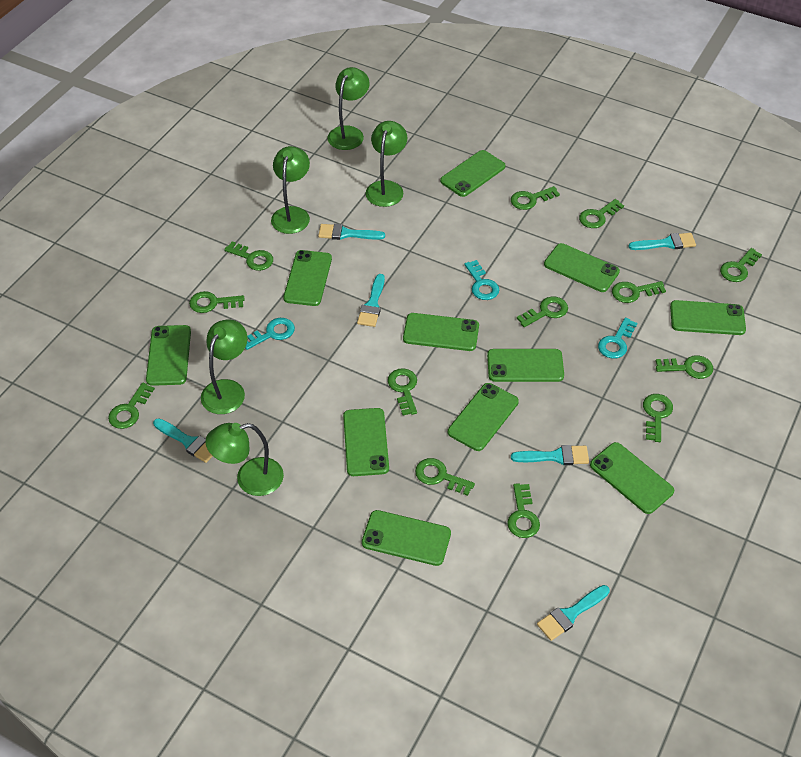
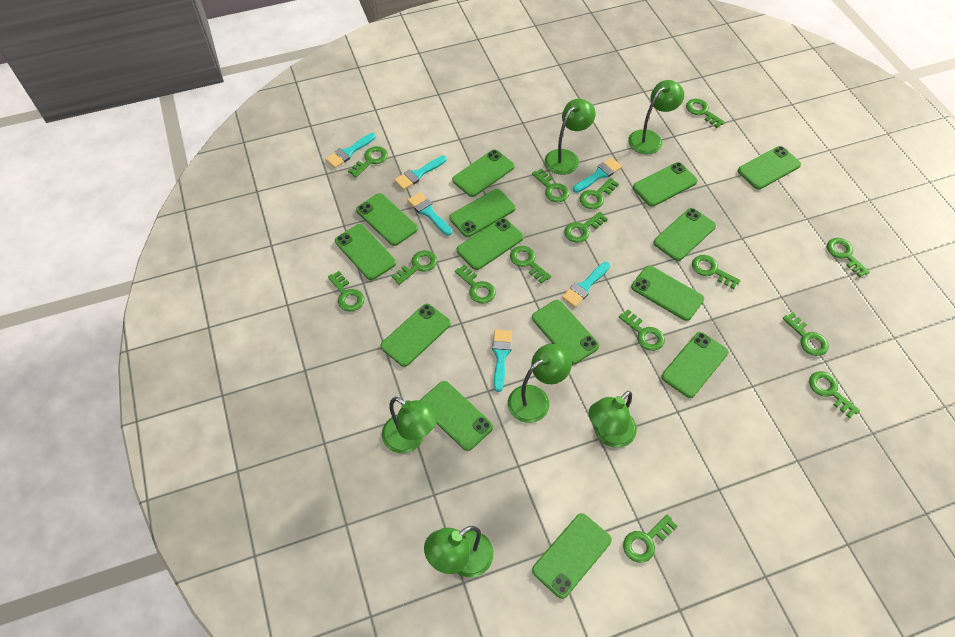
green key: 13 -> 15
green lamp: 5 -> 6
green phone: 11 -> 14
turquoise key: 3 -> 0

